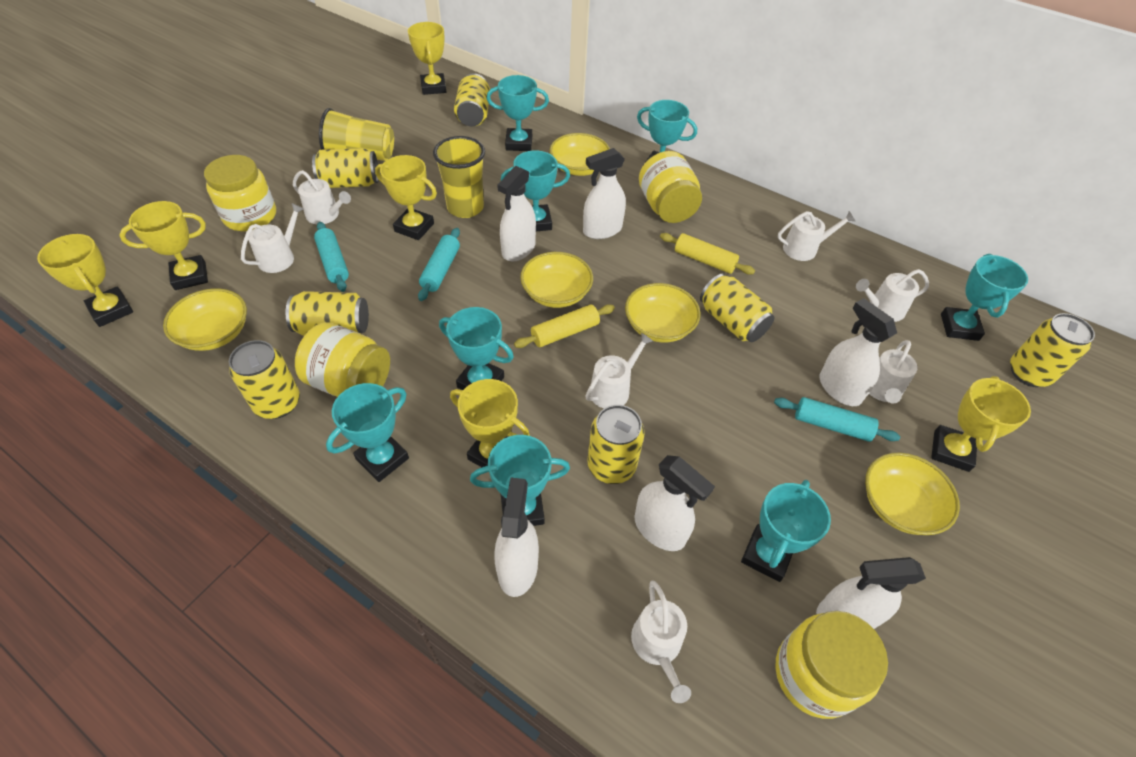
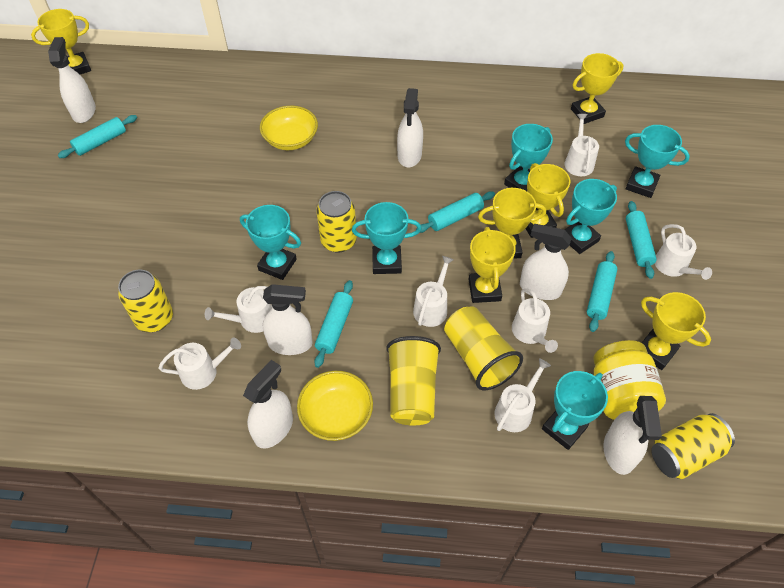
turquoise rolling pin: 3 -> 5
turquoise trophy: 8 -> 6
yellow bowl: 5 -> 2
yellow can: 7 -> 3
yellow jar: 4 -> 1
yellow rolling pin: 2 -> 0

